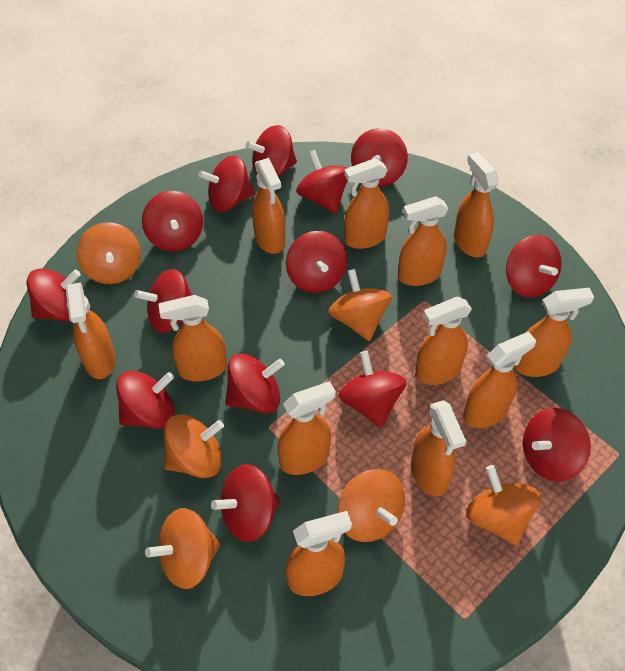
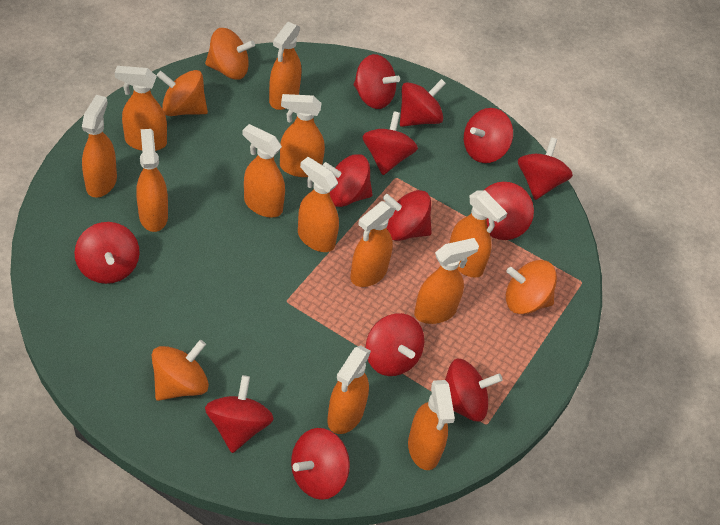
orange spinning top: 6 -> 4
red spinning top: 14 -> 13

